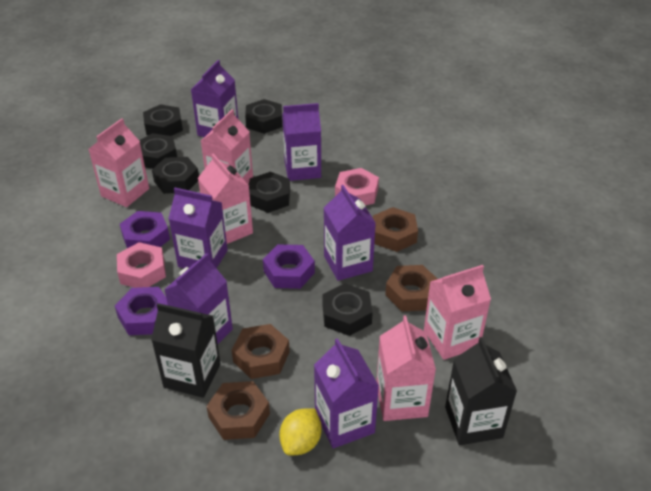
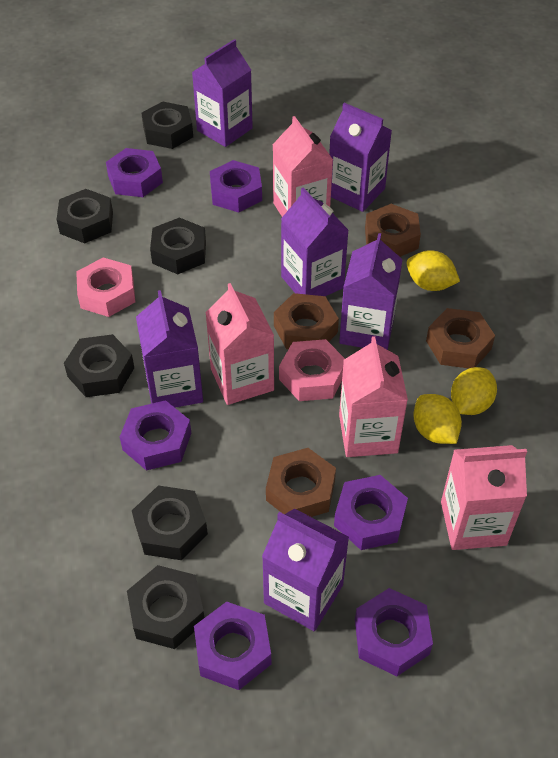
black carton: 2 -> 0
pink carton: 5 -> 4
purple nut: 3 -> 6
yellow lemon: 1 -> 3

